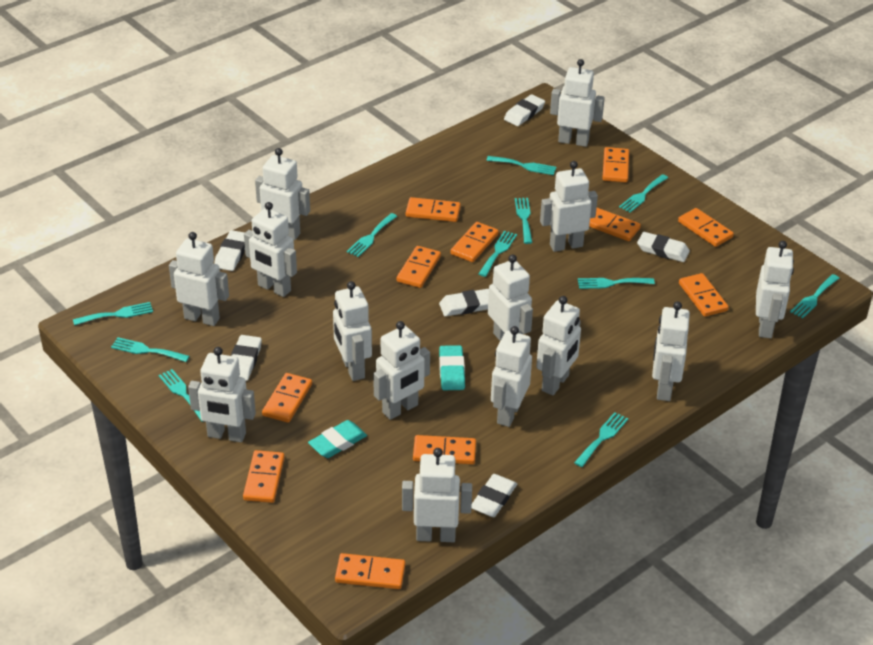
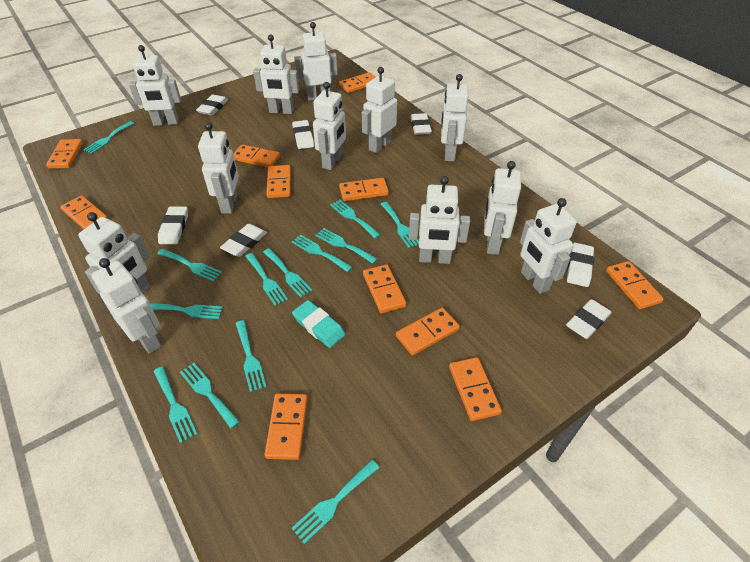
turquoise eraser: 2 -> 1
turquoise fork: 11 -> 13
white eraser: 6 -> 7
white robot: 14 -> 12

